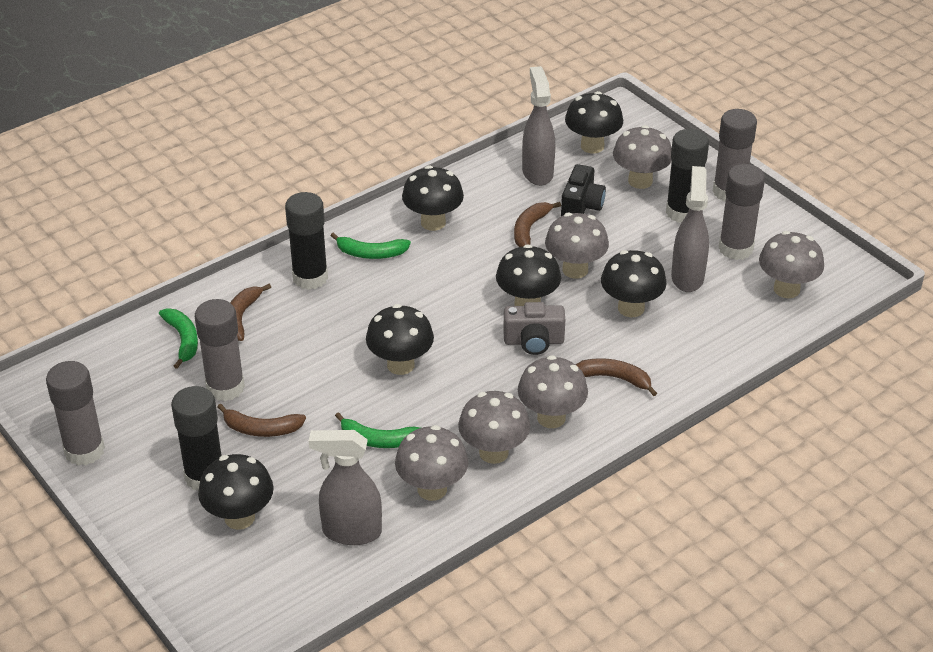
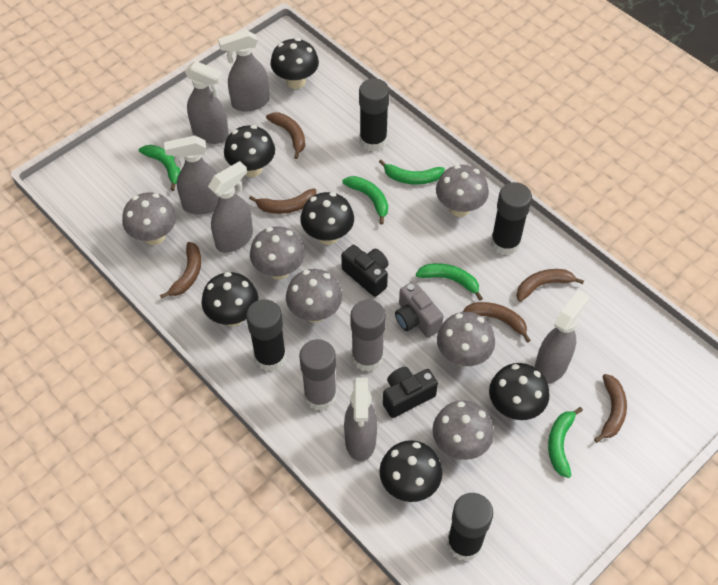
black camera: 1 -> 2
black glue stick: 3 -> 4
brown banana: 4 -> 6
green banana: 3 -> 5
grey glue stick: 4 -> 2
grey spray bottle: 3 -> 6

